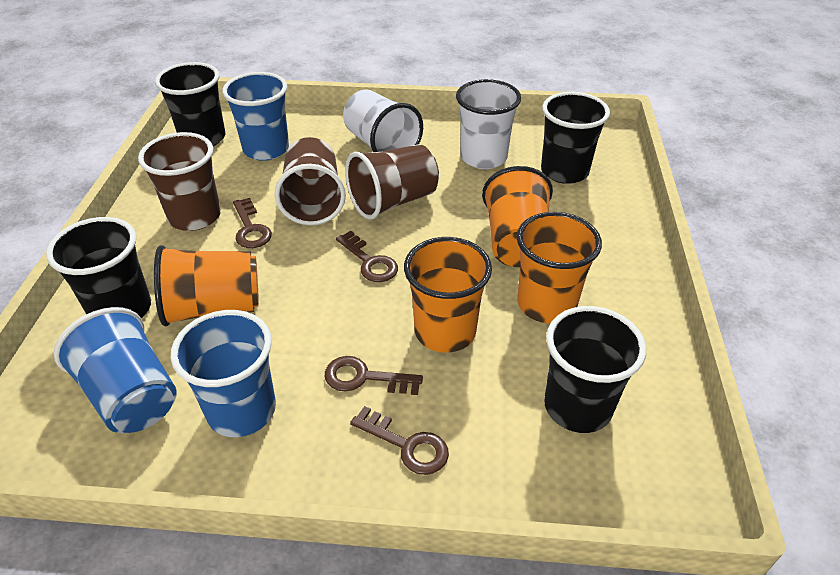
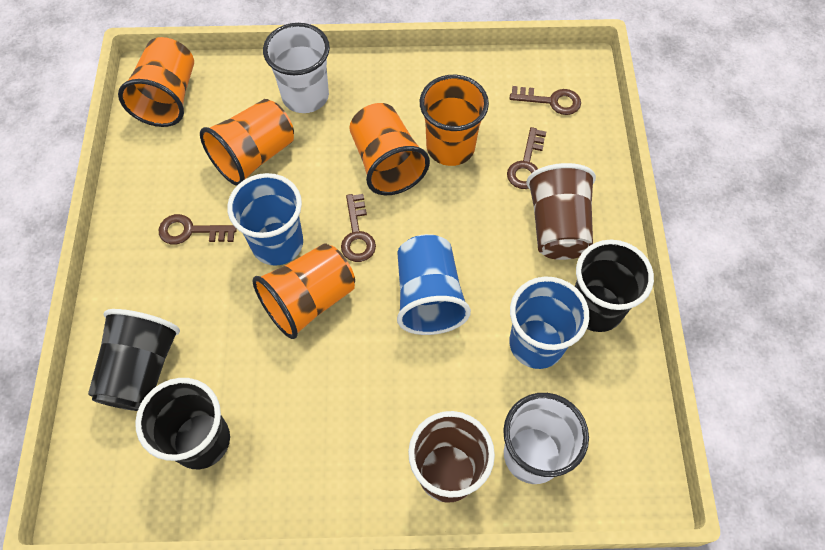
black cup: 4 -> 3
brown cup: 3 -> 2
orange cup: 4 -> 5

